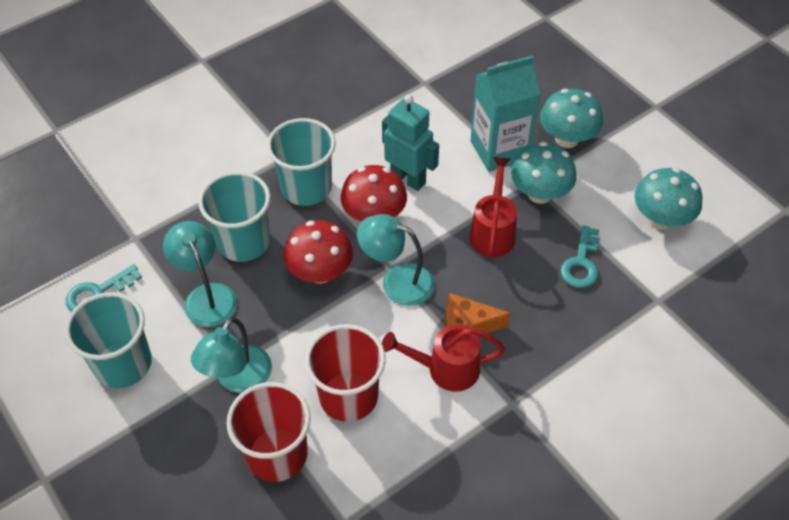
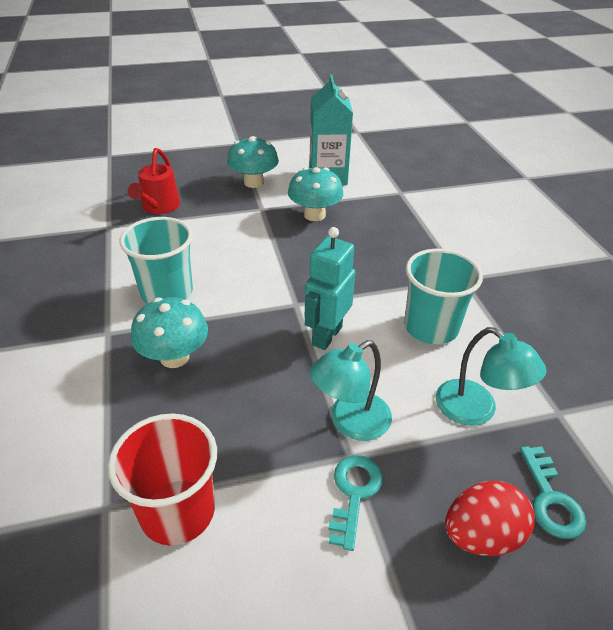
orange cheese: 1 -> 0
red cup: 2 -> 1
red egg: 0 -> 1
red mushroom: 2 -> 0
red watering can: 2 -> 1
turquoise cup: 3 -> 2
turquoise lamp: 3 -> 2

